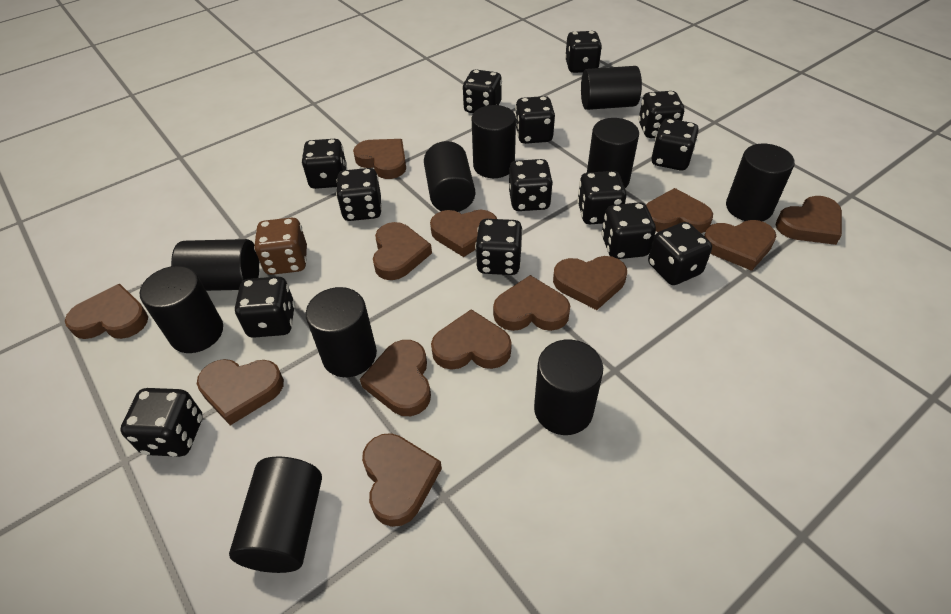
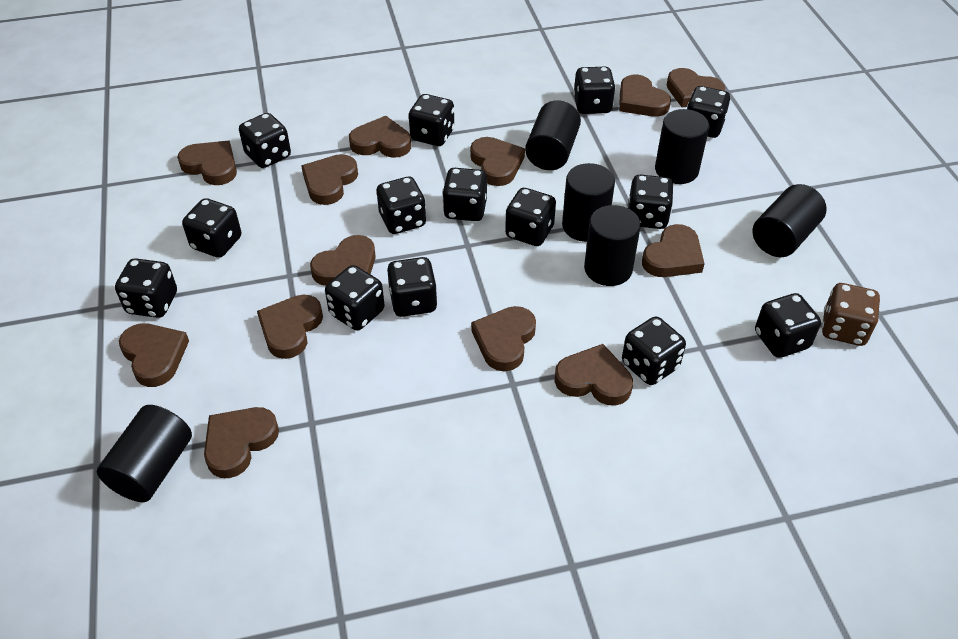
black cylinder: 10 -> 6

